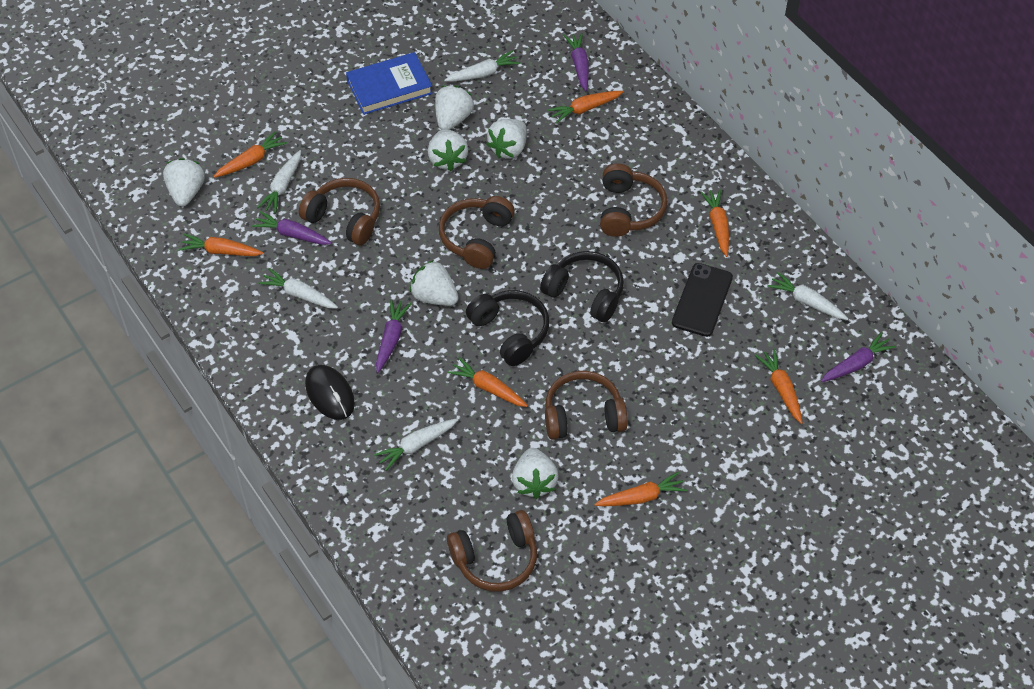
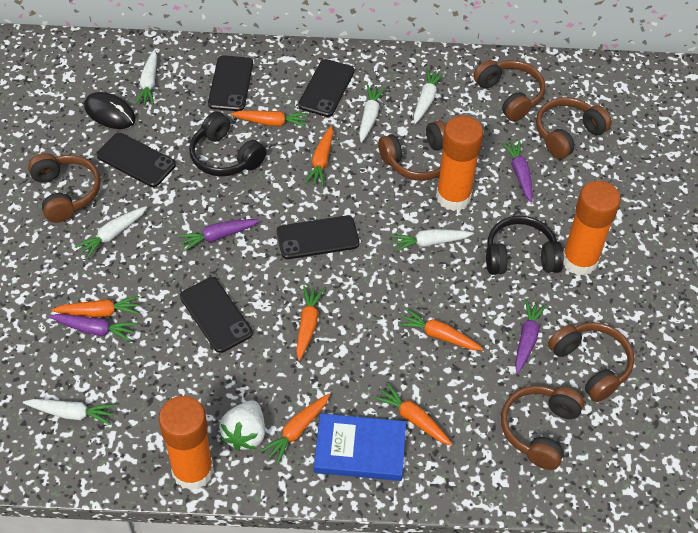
black phone: 1 -> 5
brown headphones: 5 -> 6
orange glue stick: 0 -> 3
white carrot: 5 -> 6
white strawberry: 6 -> 1

